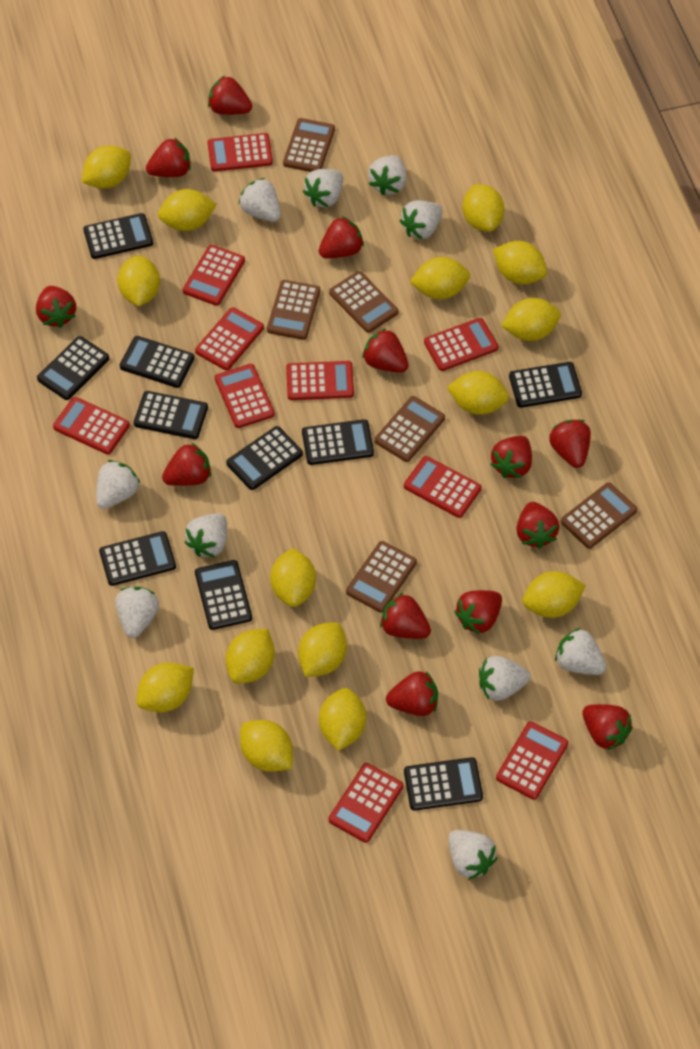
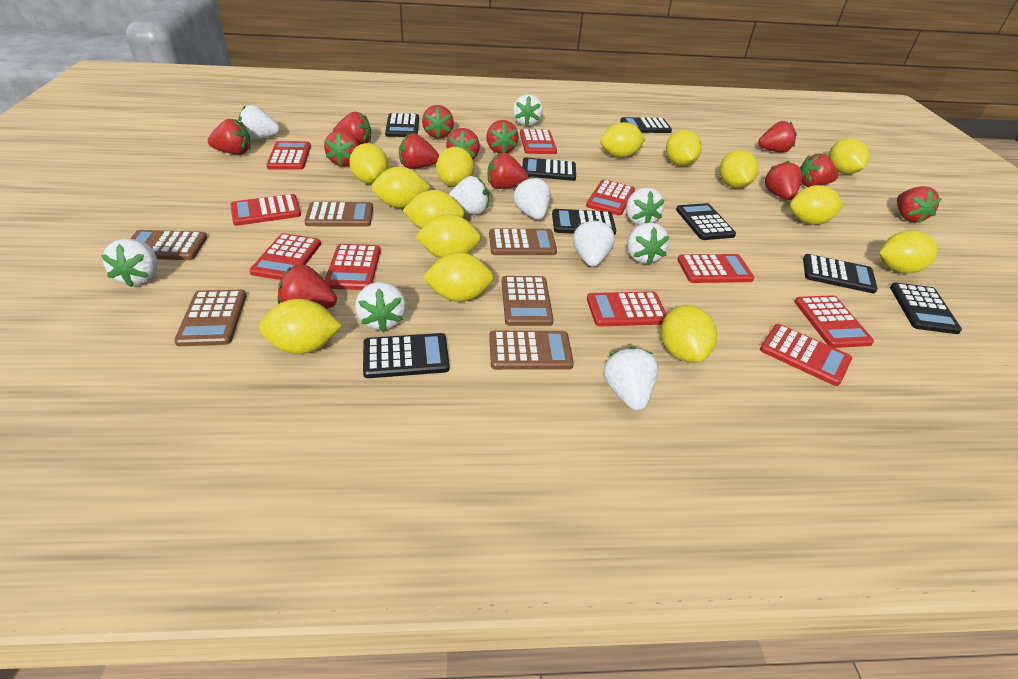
black calculator: 10 -> 8
yellow lemon: 15 -> 14

